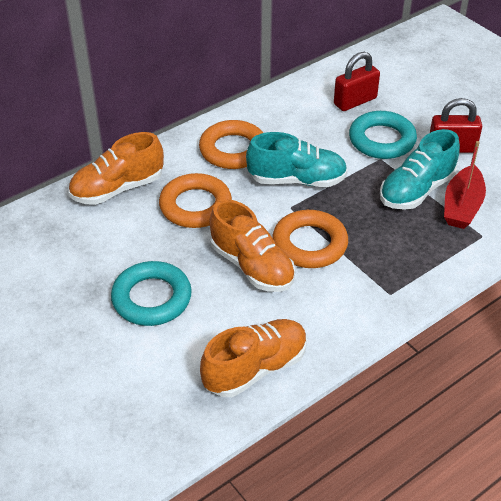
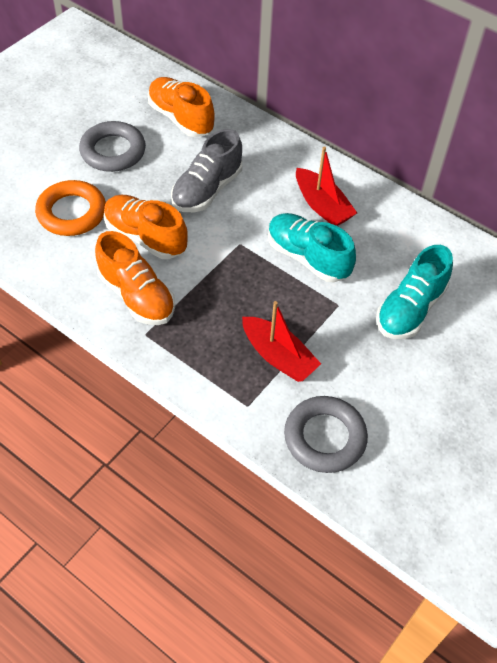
grey ring: 0 -> 2
grey shoe: 0 -> 1
orange ring: 3 -> 1
red boat: 1 -> 2
red padlock: 2 -> 0
turquoise ring: 2 -> 0

